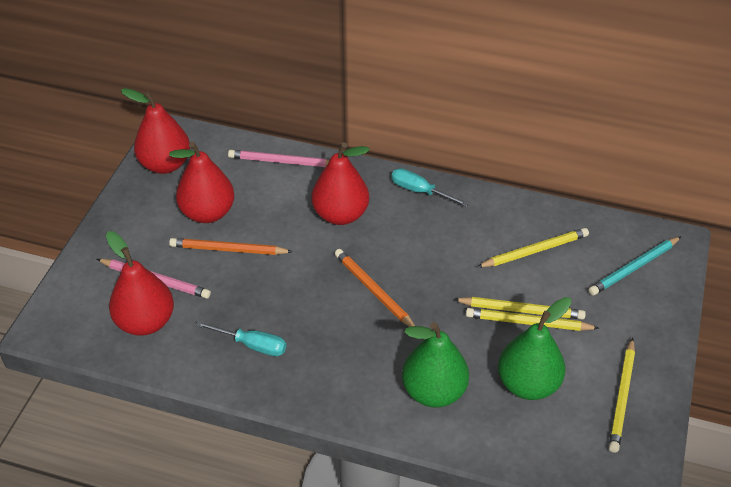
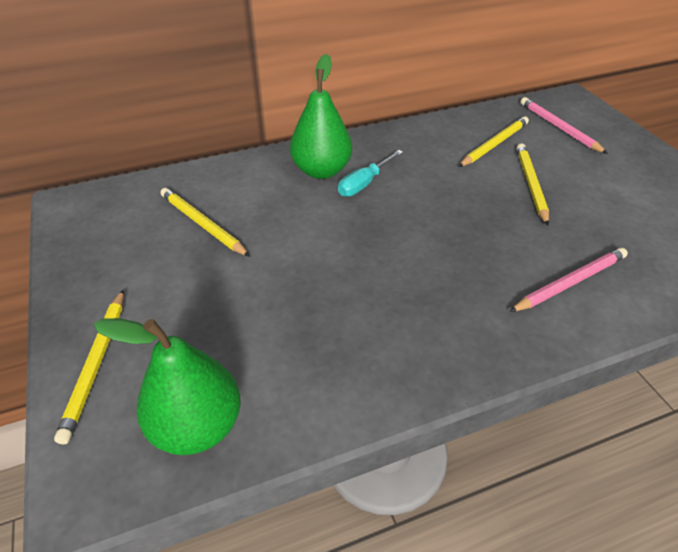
orange pencil: 2 -> 0
red pear: 4 -> 0
turquoise pencil: 1 -> 0
turquoise screwdriver: 2 -> 1

